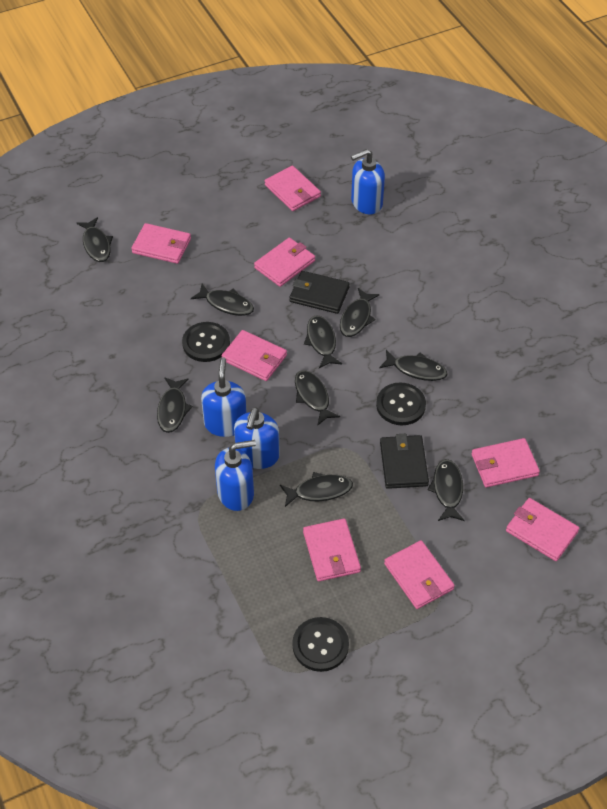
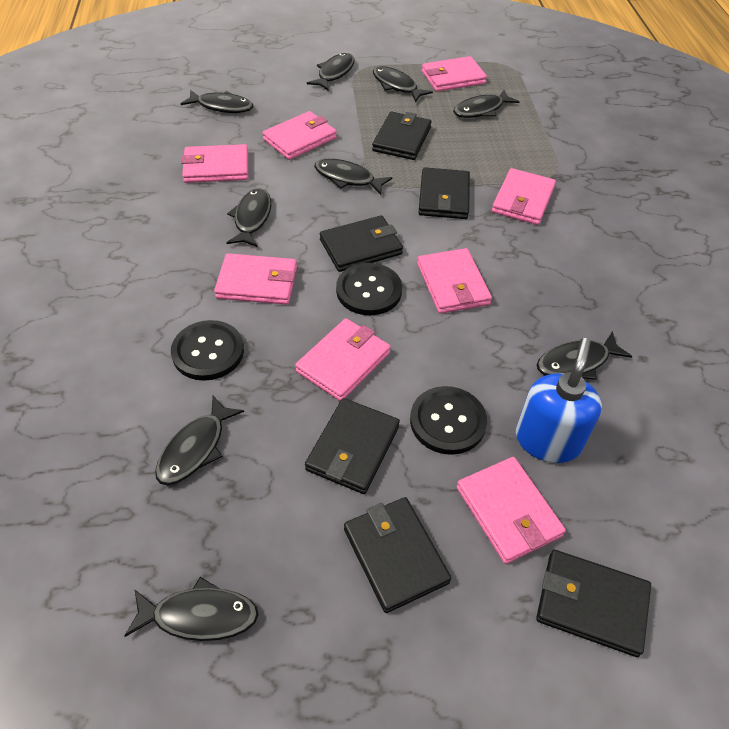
black wallet: 2 -> 6
blue soap dispenser: 4 -> 1

